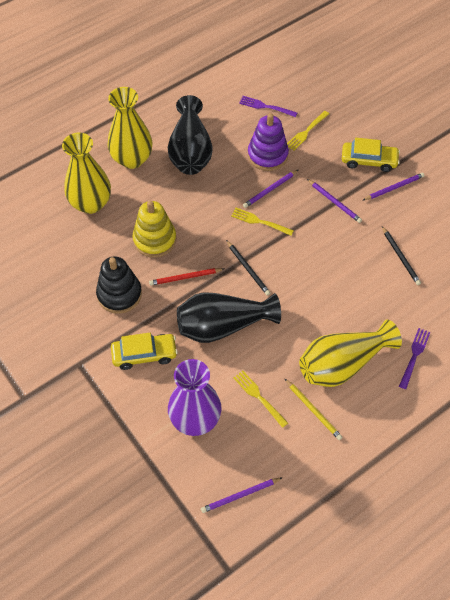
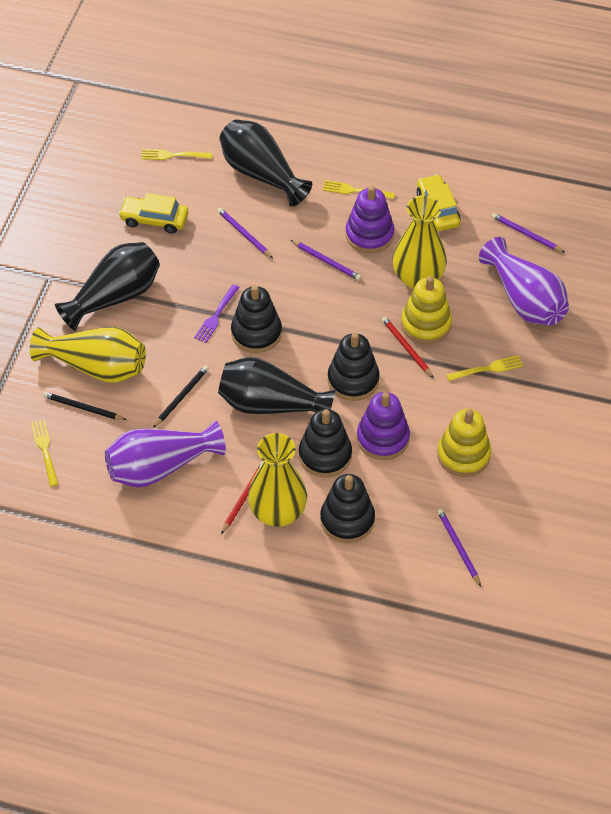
black stacking toy: 1 -> 4
black vase: 2 -> 3
purple fork: 2 -> 1
purple stacking toy: 1 -> 2
purple vase: 1 -> 2
red pencil: 1 -> 2
yellow fork: 3 -> 4
yellow pencil: 1 -> 0
yellow stacking toy: 1 -> 2

